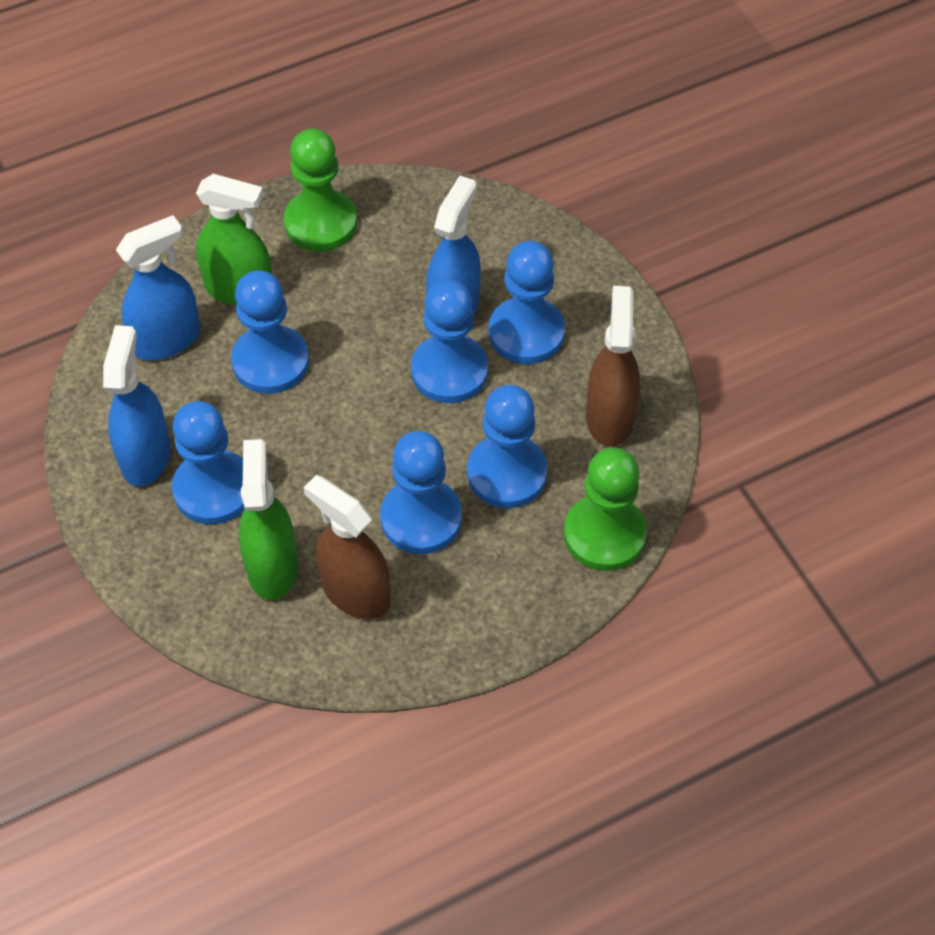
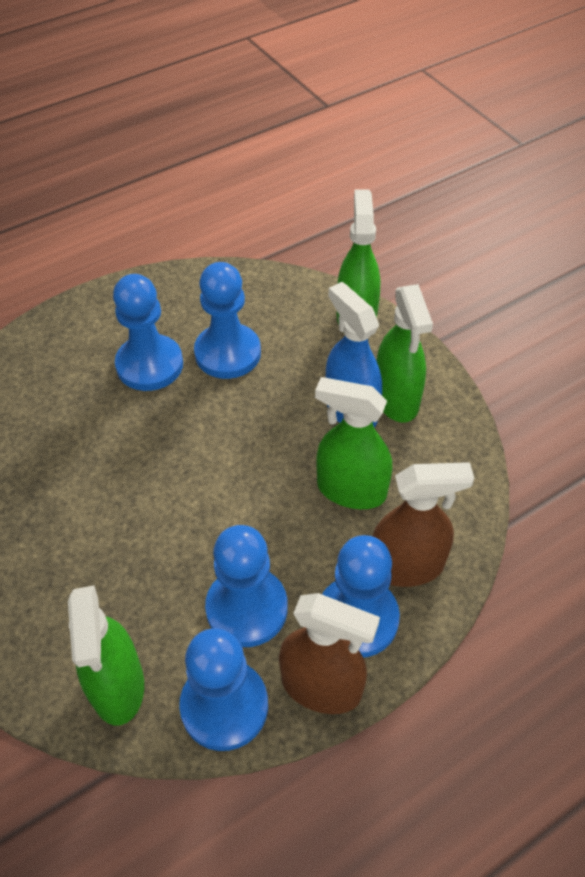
blue pawn: 6 -> 5
blue spray bottle: 3 -> 1
green pawn: 2 -> 0
green spray bottle: 2 -> 4

